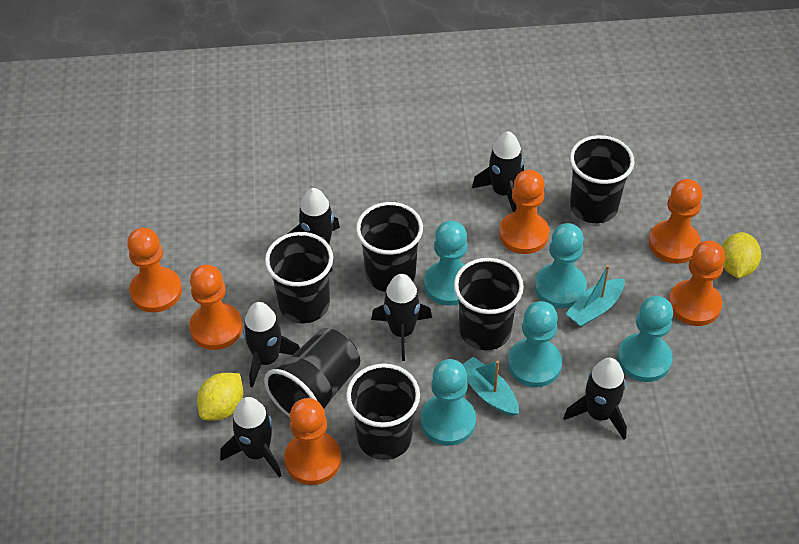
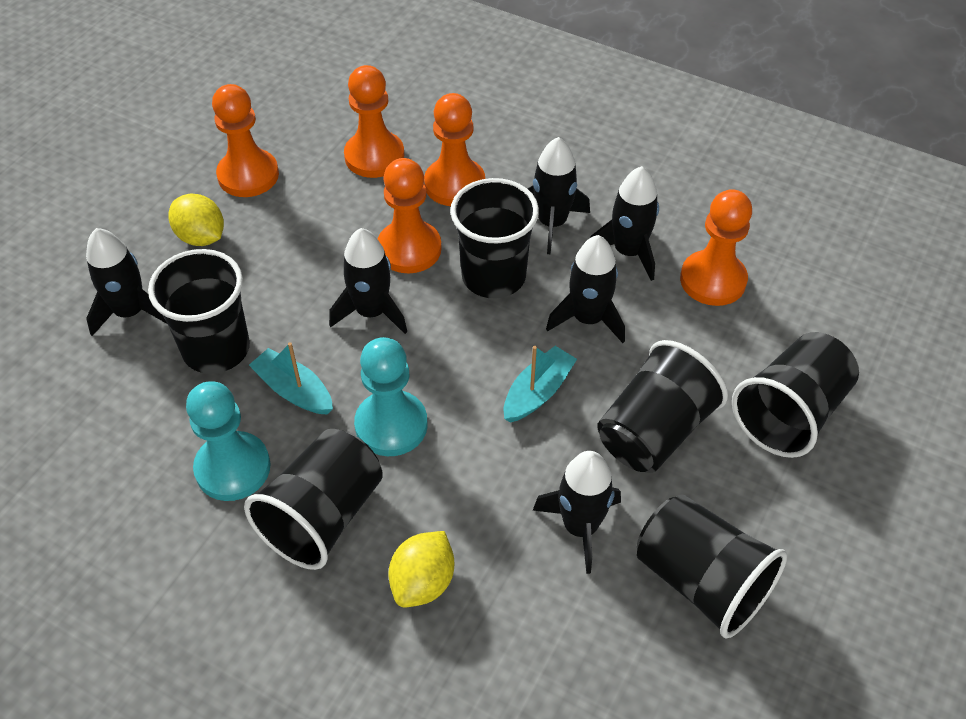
orange pawn: 6 -> 5
turquoise pawn: 5 -> 2

